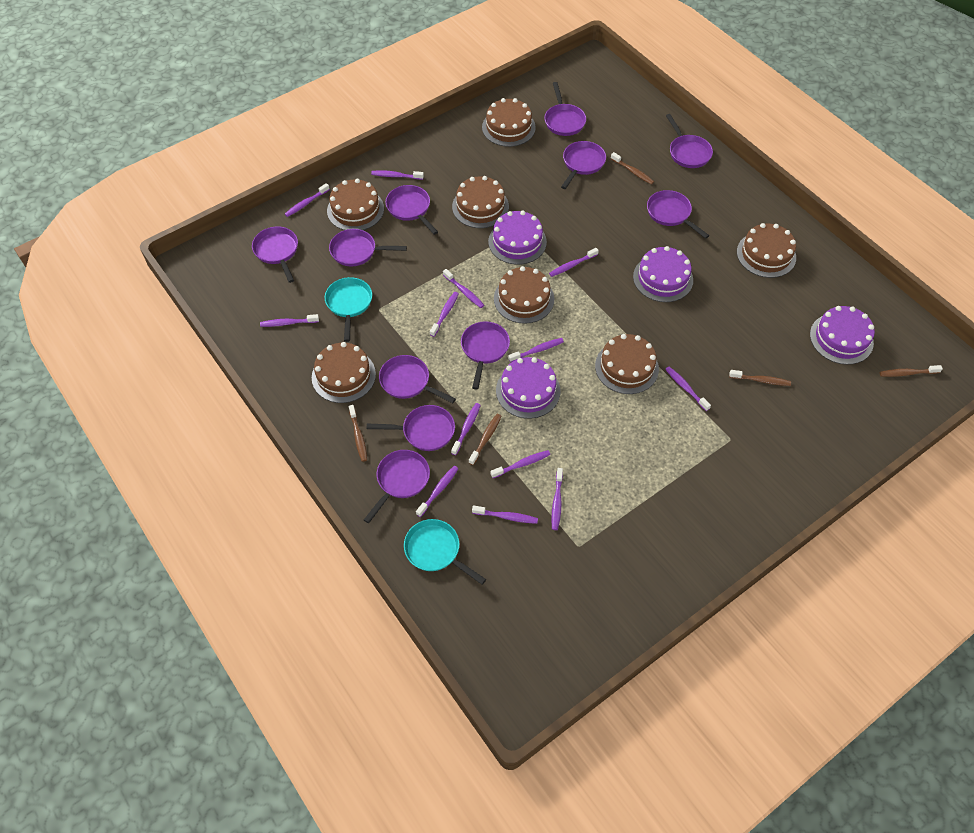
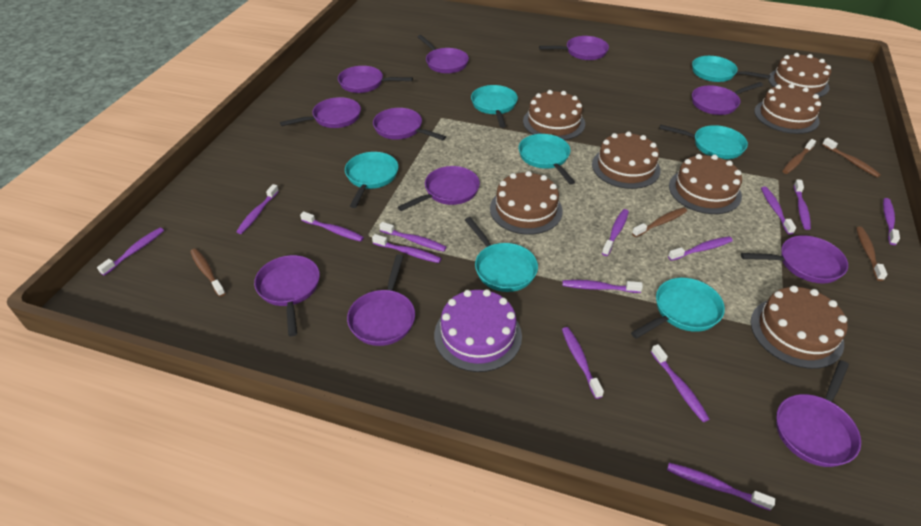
purple cake: 4 -> 1
purple toothbrush: 13 -> 14
turquoise pan: 2 -> 7

